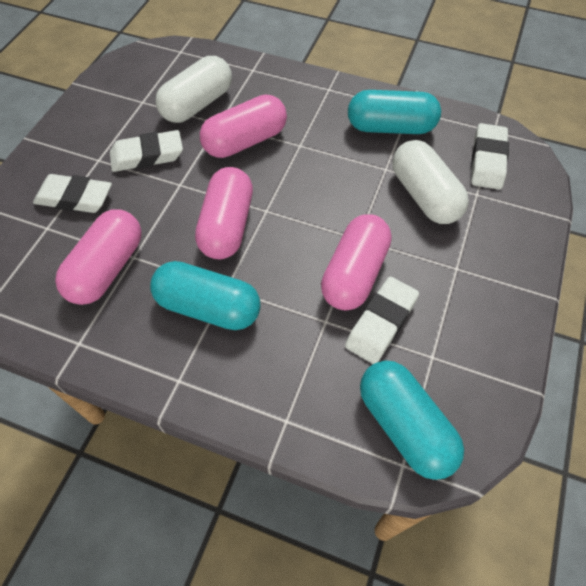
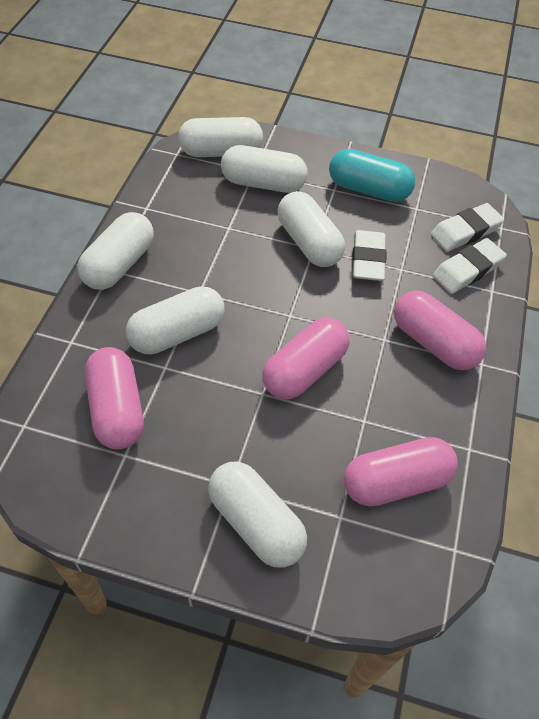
turquoise capsule: 3 -> 1
white capsule: 2 -> 6
white eraser: 4 -> 3

